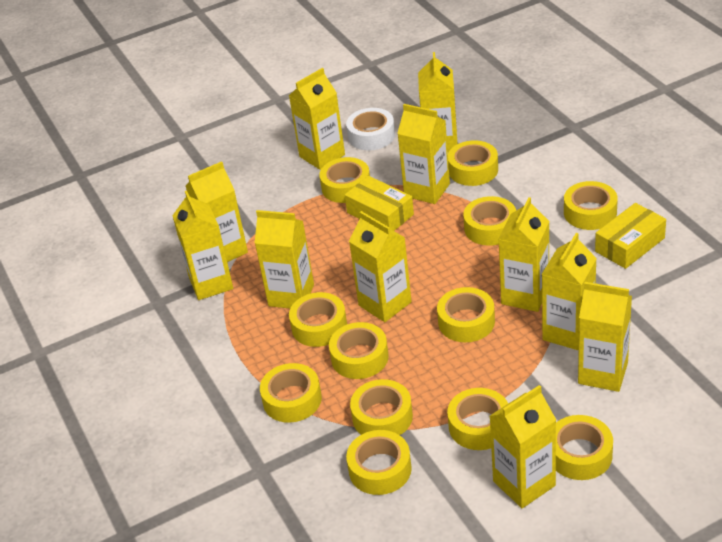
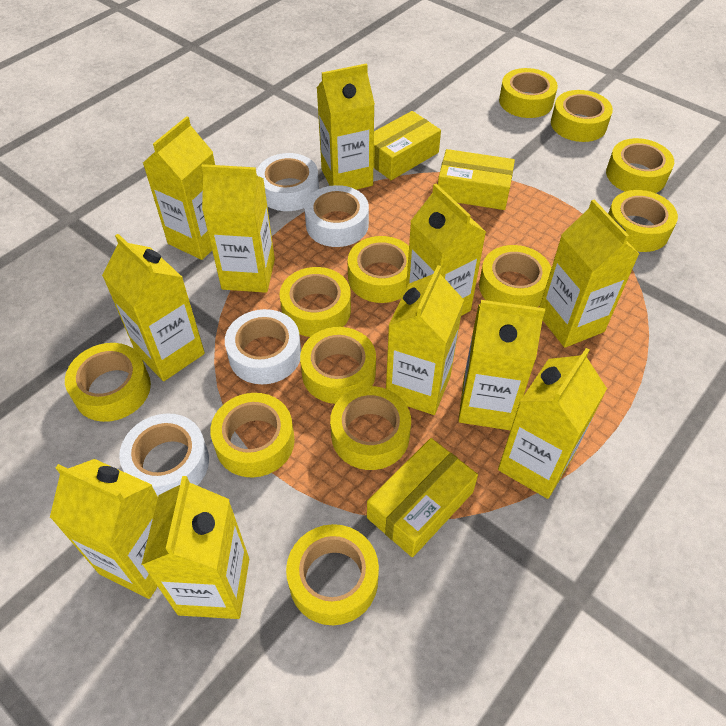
white tape: 1 -> 4
yellow box: 2 -> 3

